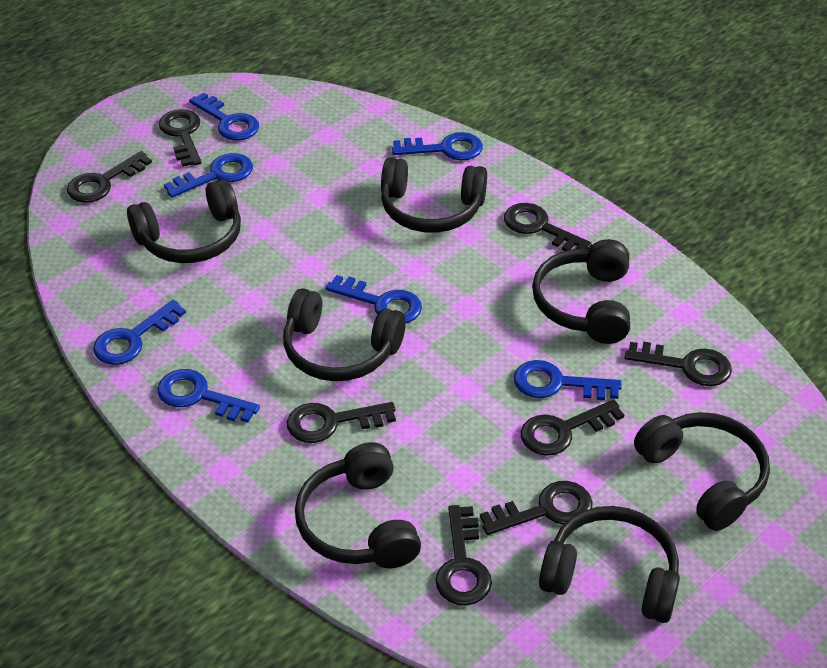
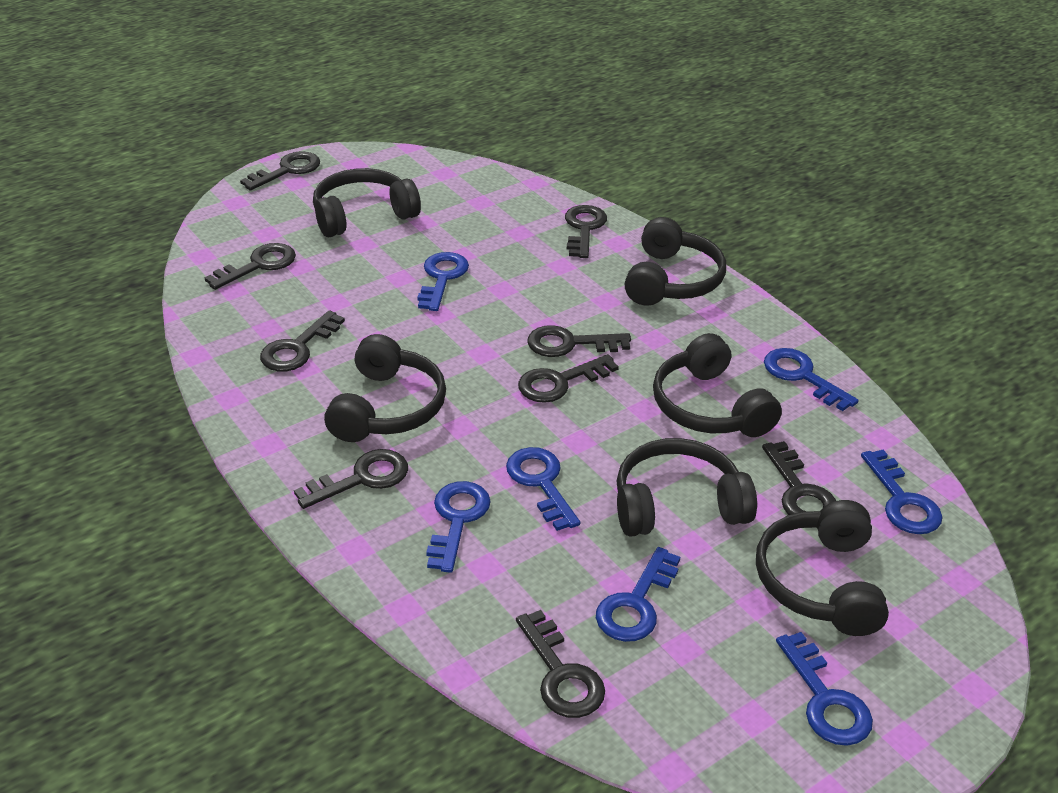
black headphones: 7 -> 6
black key: 8 -> 9

